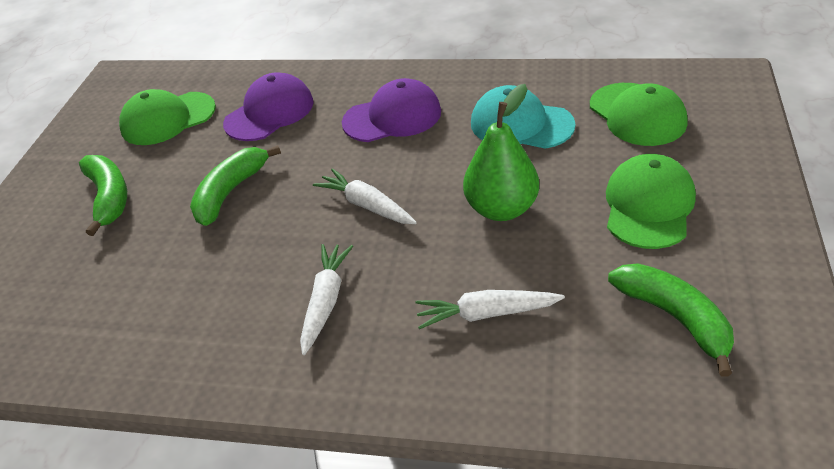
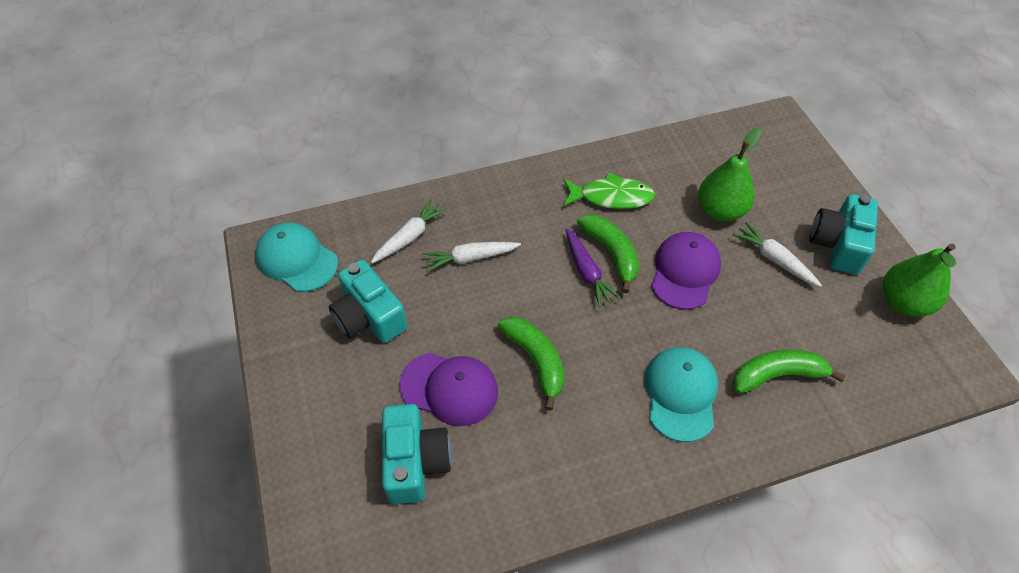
green cap: 3 -> 0
green fish: 0 -> 1
green pear: 1 -> 2
purple carrot: 0 -> 1
turquoise camera: 0 -> 3
turquoise cap: 1 -> 2

